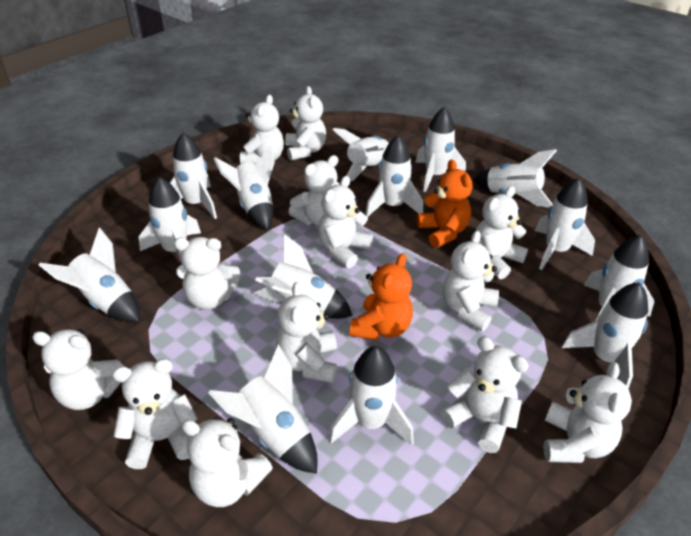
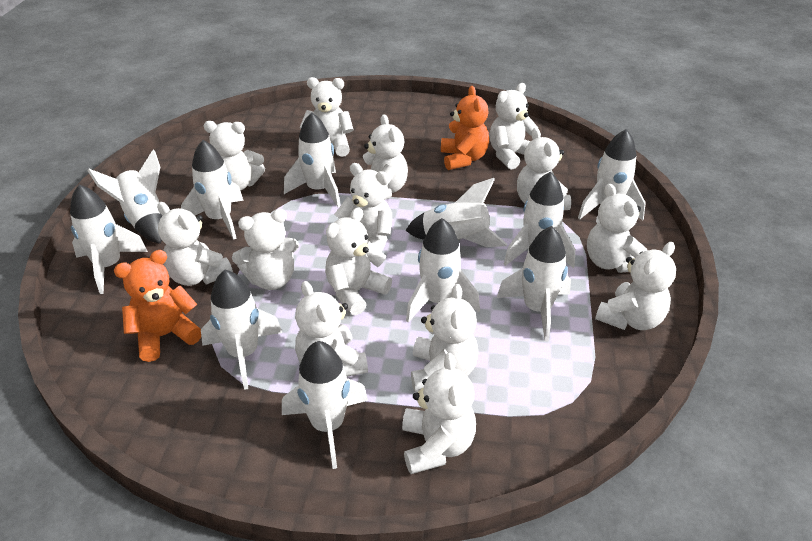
white rocket: 14 -> 11
white teddy bear: 13 -> 14

